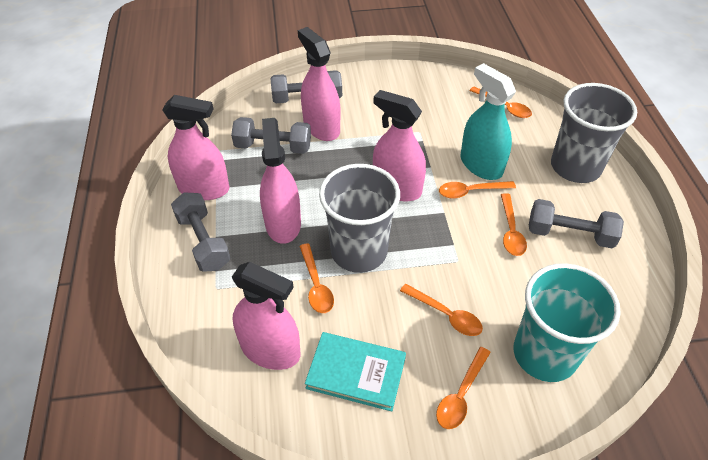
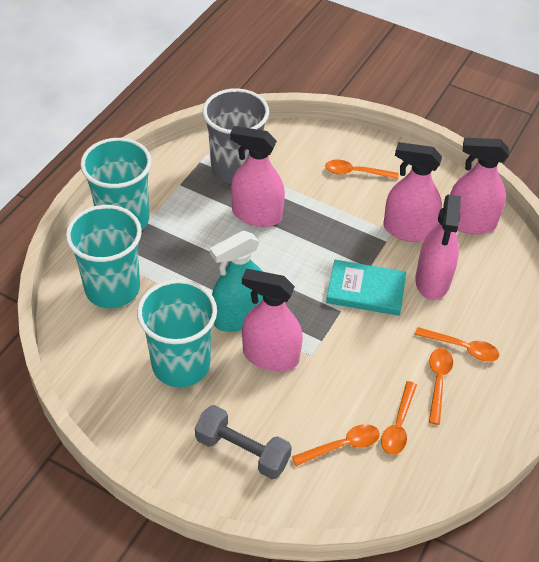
grey cup: 2 -> 1
grey dumbbell: 4 -> 1
orange spoon: 6 -> 5
turquoise cup: 1 -> 3

